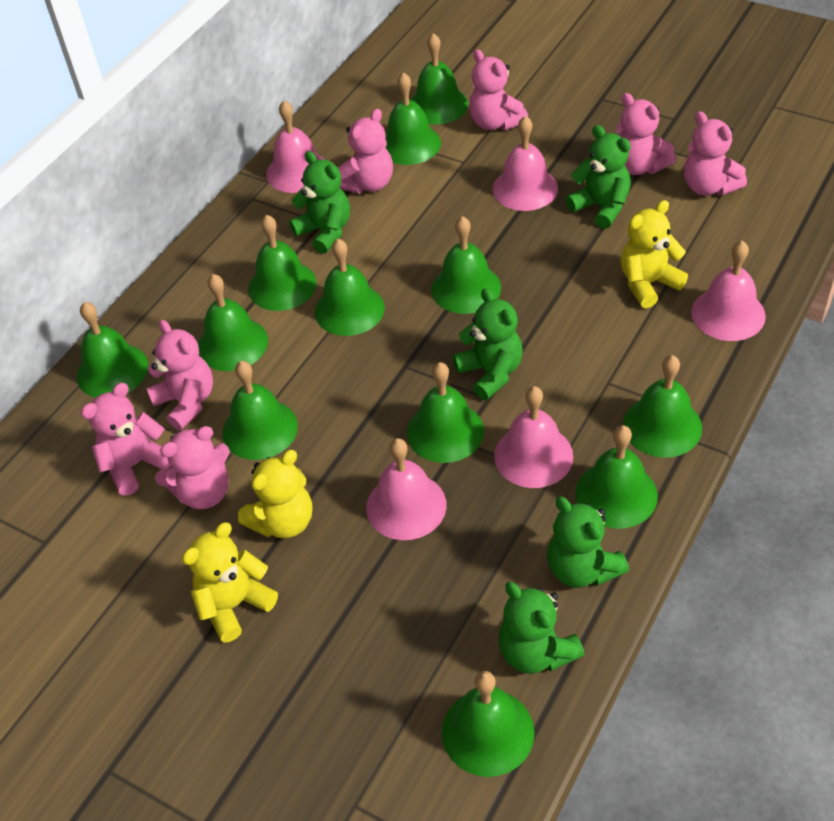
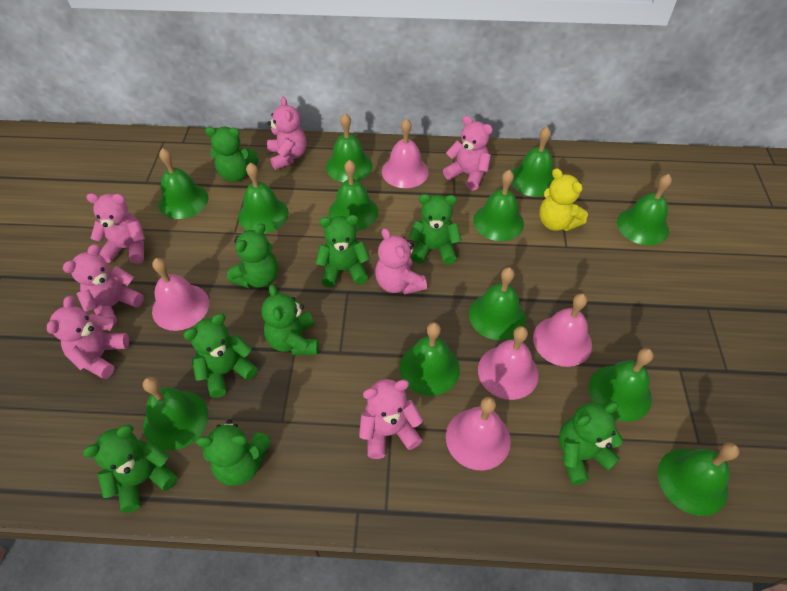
green teddy bear: 5 -> 9
yellow teddy bear: 3 -> 1

